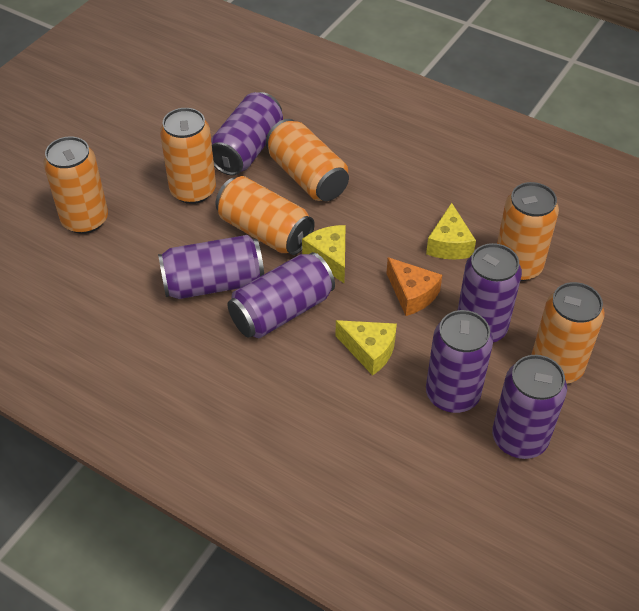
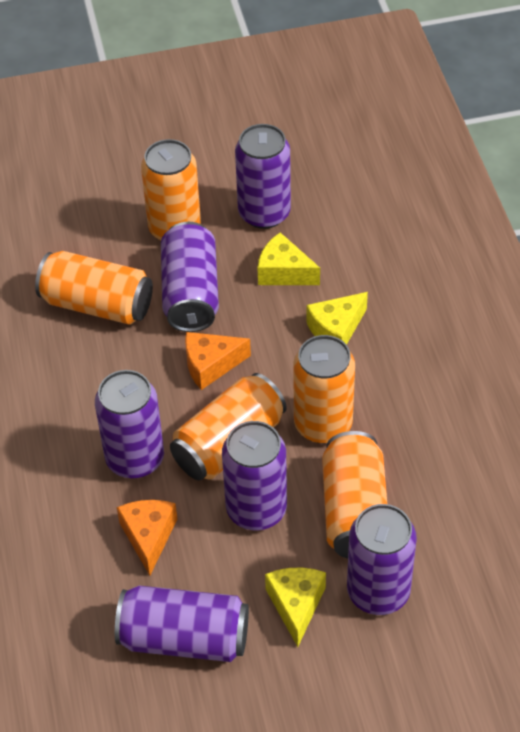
orange can: 6 -> 5
orange cheese: 1 -> 2

